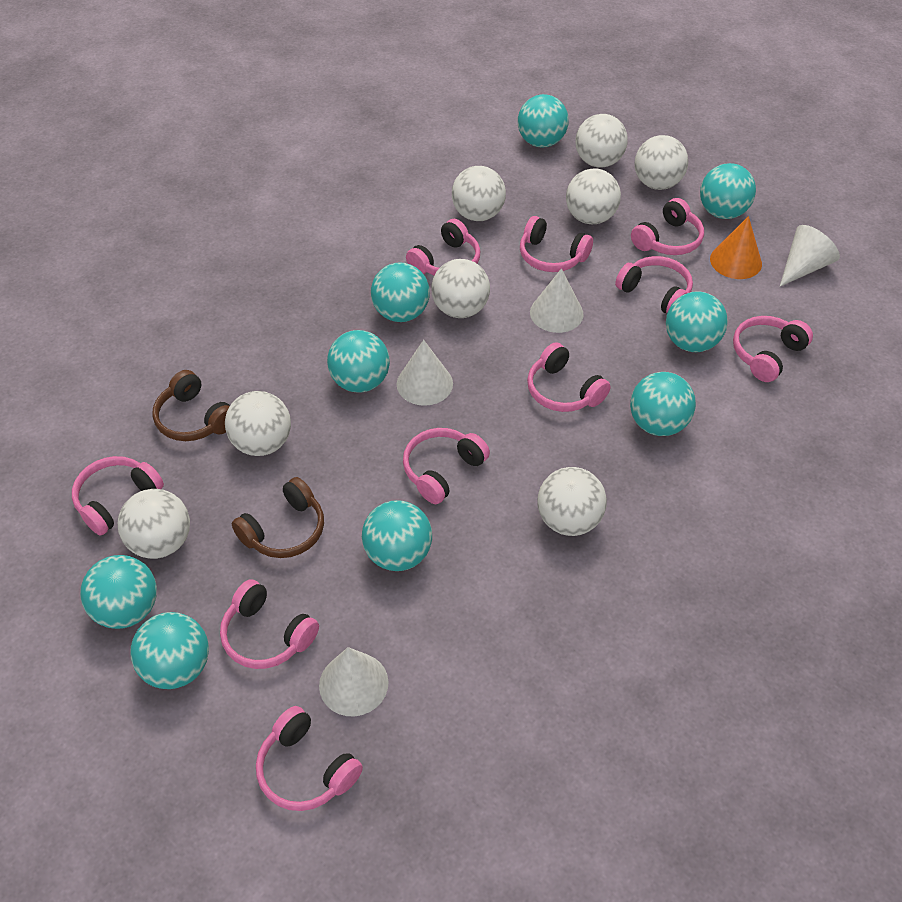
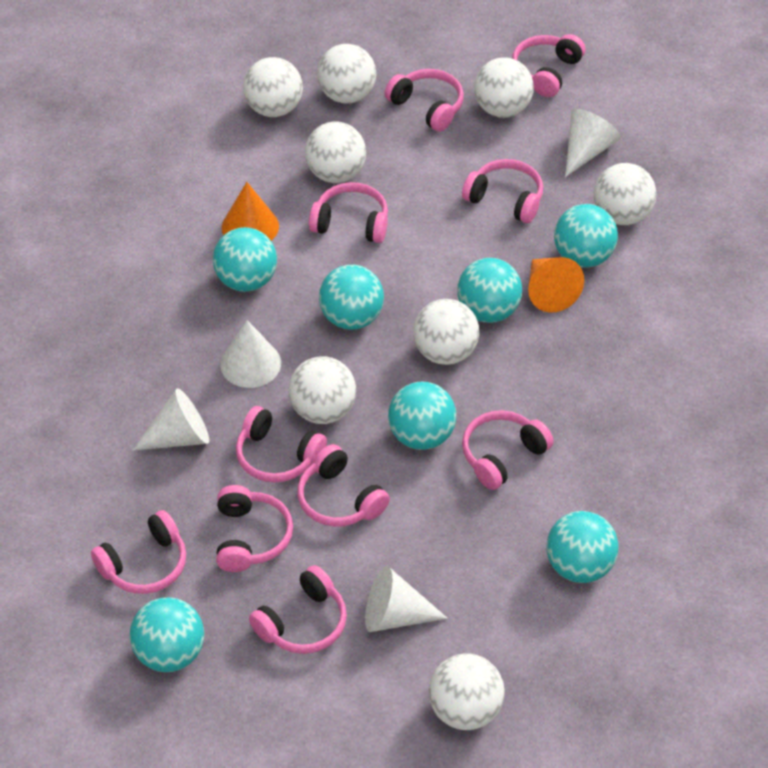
brown headphones: 2 -> 0
orange cone: 1 -> 2
turquoise ball: 9 -> 7

